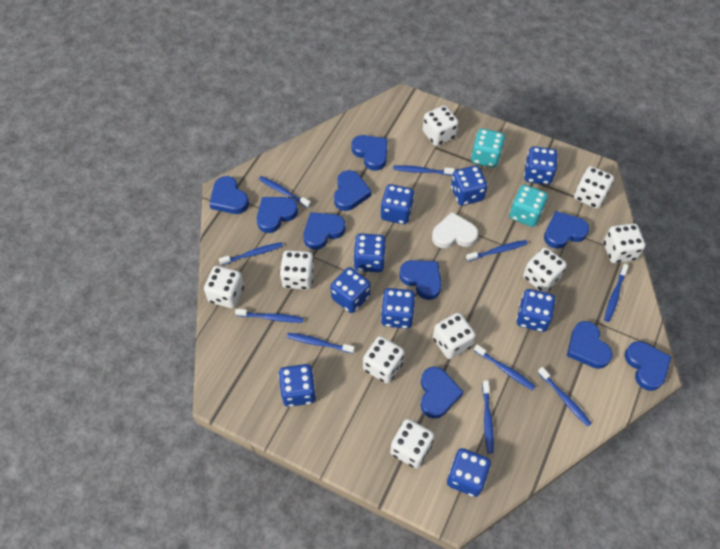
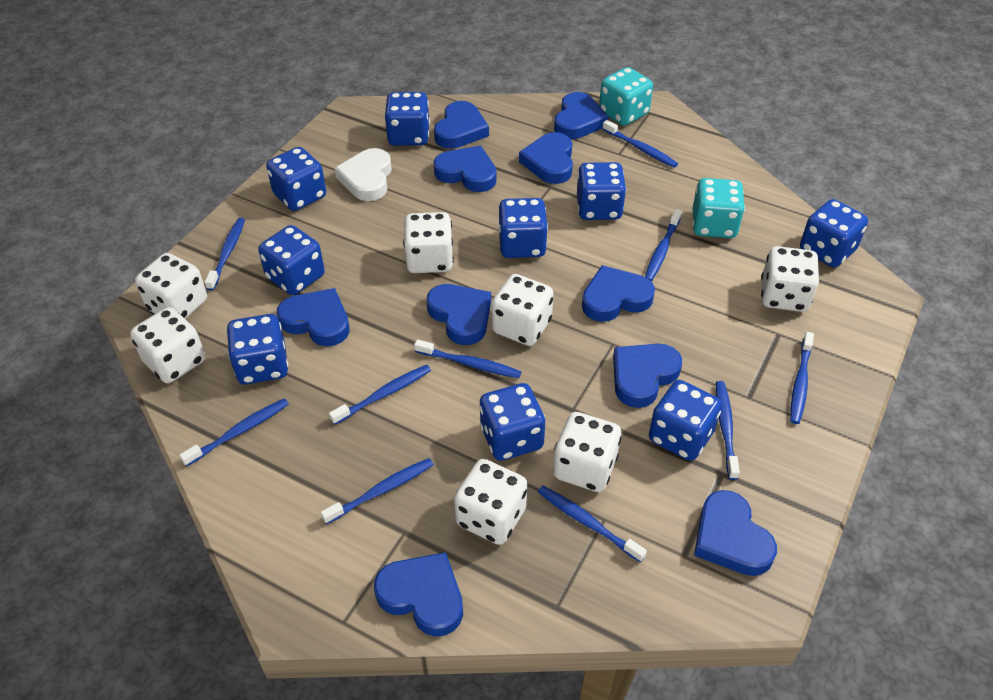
white dice: 9 -> 7

